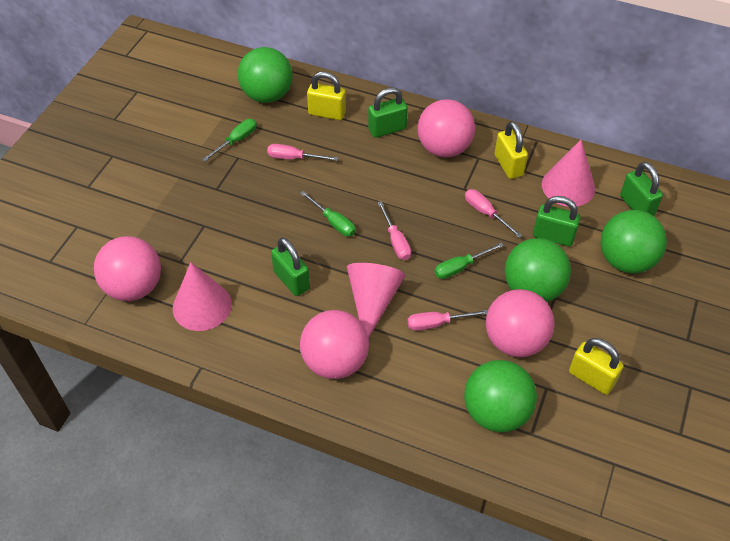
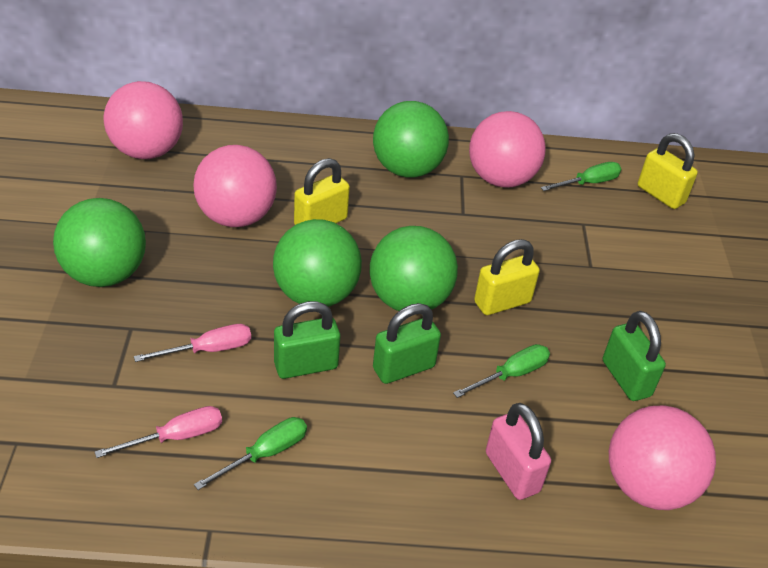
green padlock: 4 -> 3
pink cone: 3 -> 0
pink padlock: 0 -> 1
pink screwdriver: 4 -> 2

